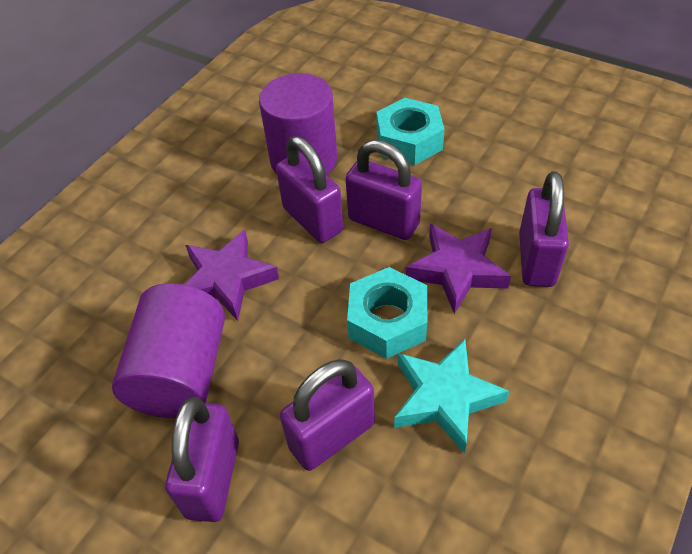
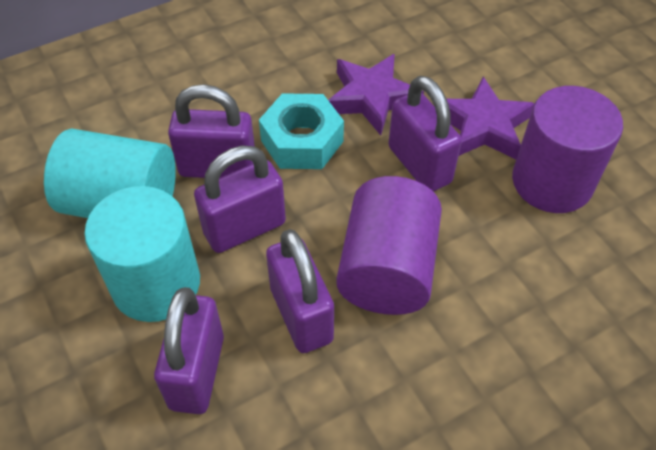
turquoise cylinder: 0 -> 2
turquoise nut: 2 -> 1
turquoise star: 1 -> 0

